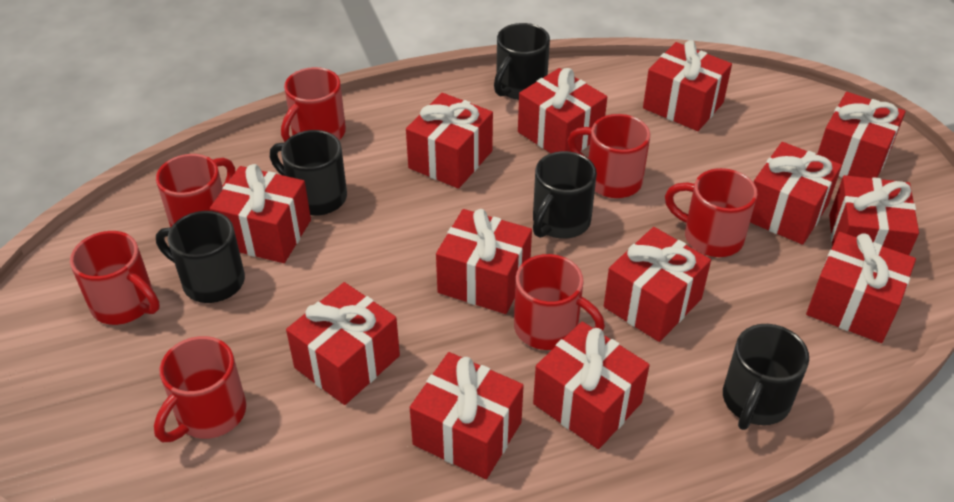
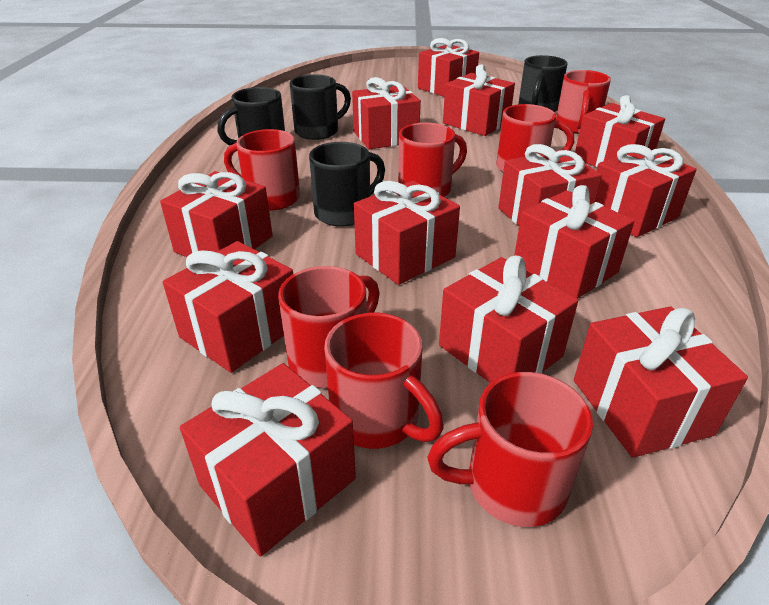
black mug: 5 -> 4

